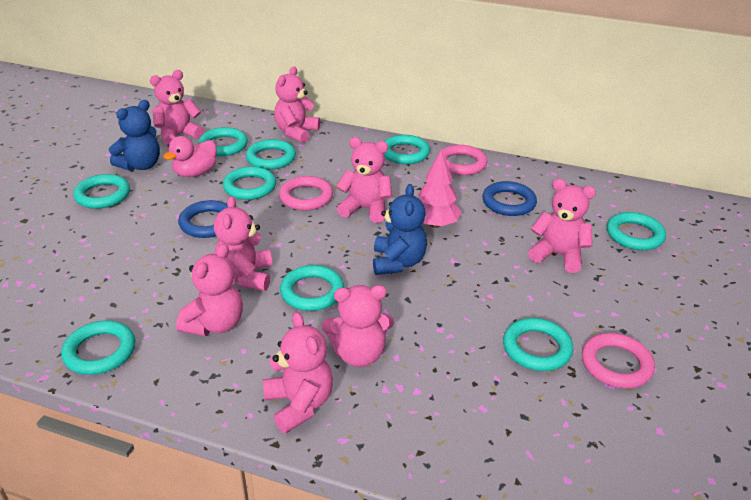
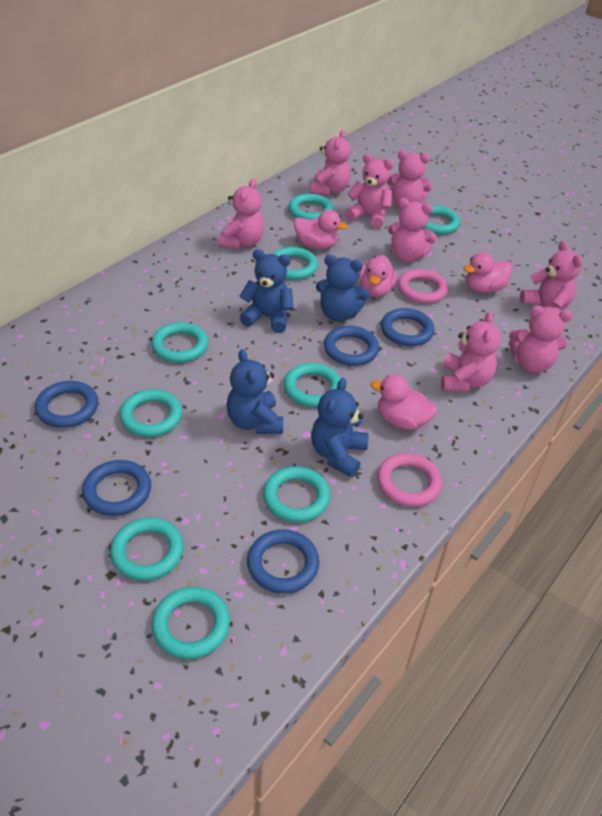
blue ring: 2 -> 5
blue teddy bear: 2 -> 4
pink duck: 1 -> 4
pink ring: 3 -> 2
pink tree: 1 -> 0

